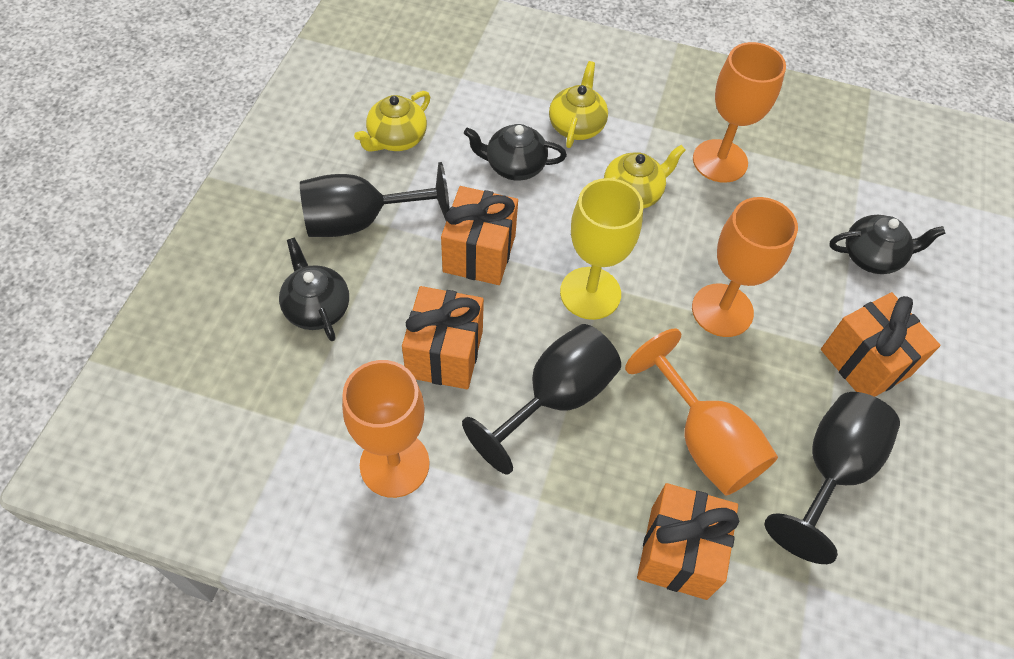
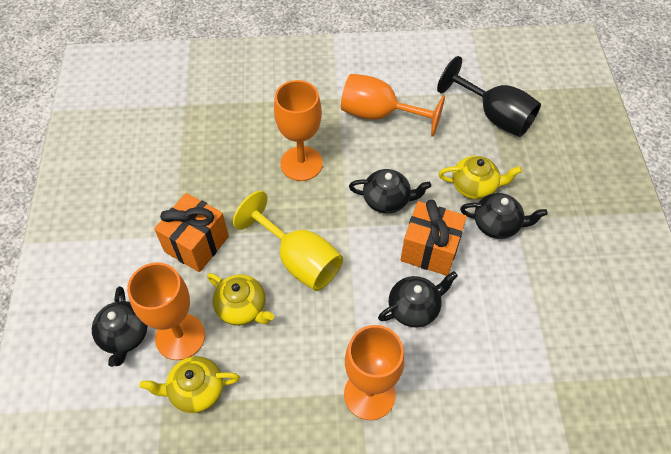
black goblet: 3 -> 1
black teapot: 3 -> 4
orange gift: 4 -> 2

